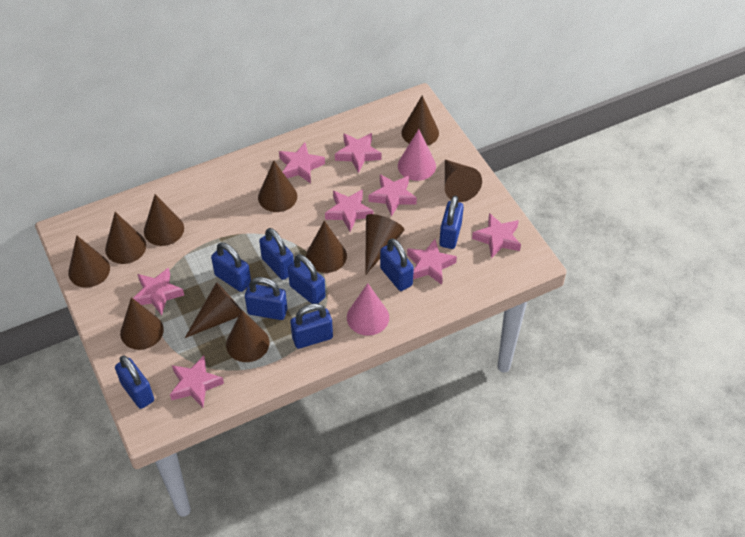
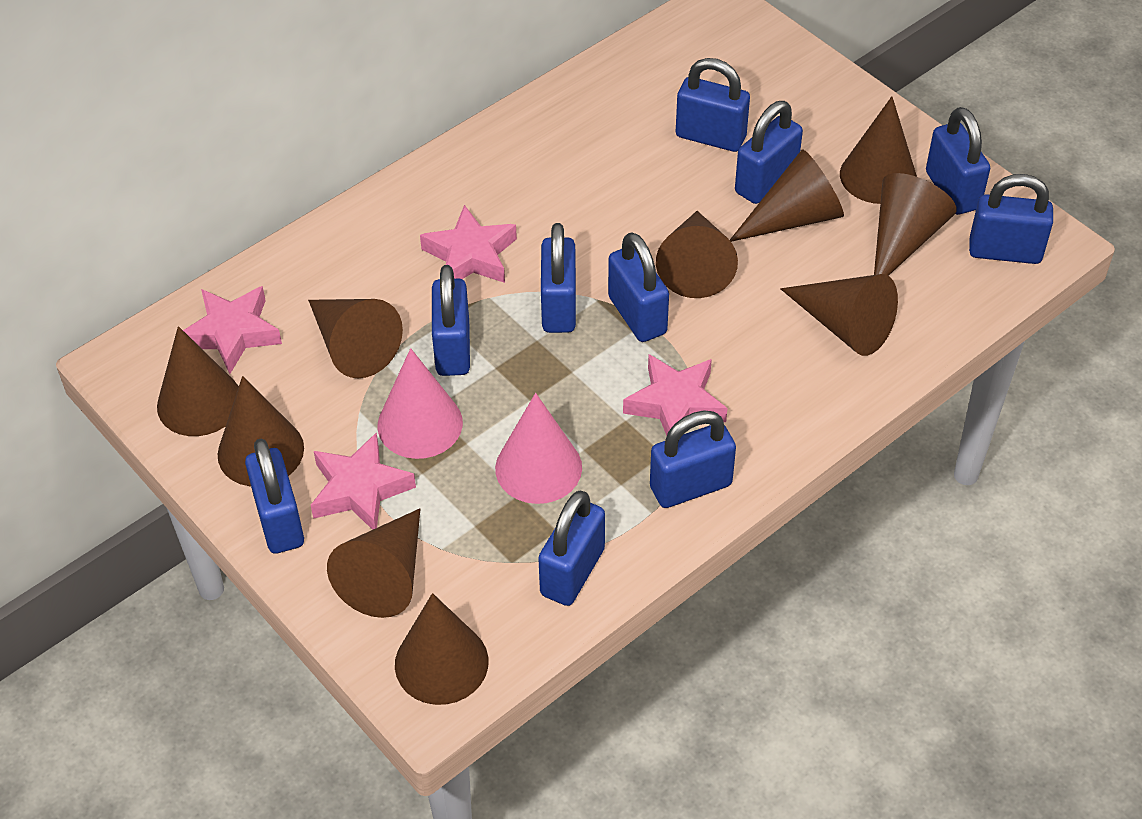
blue padlock: 8 -> 10
brown cone: 11 -> 10
pink star: 8 -> 4

